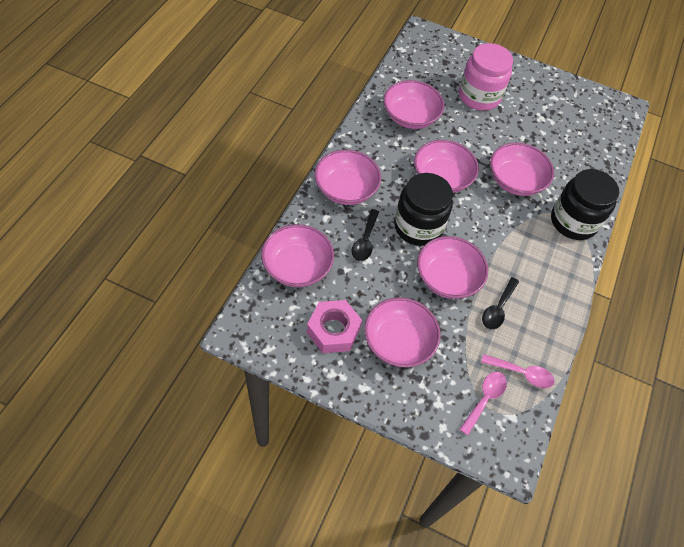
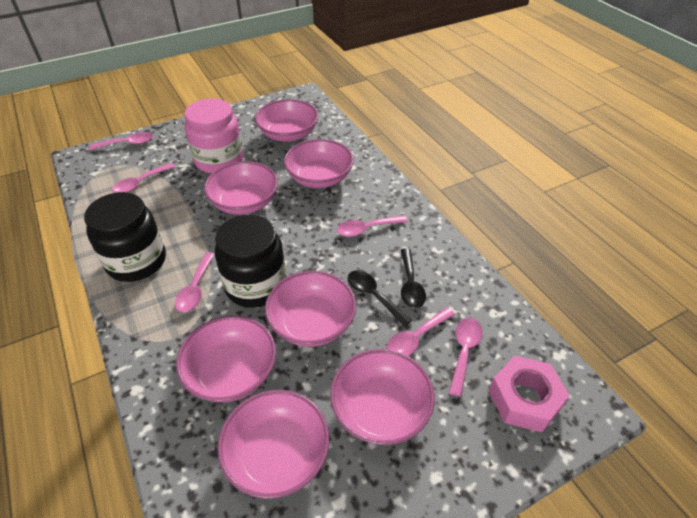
pink spoon: 2 -> 6

